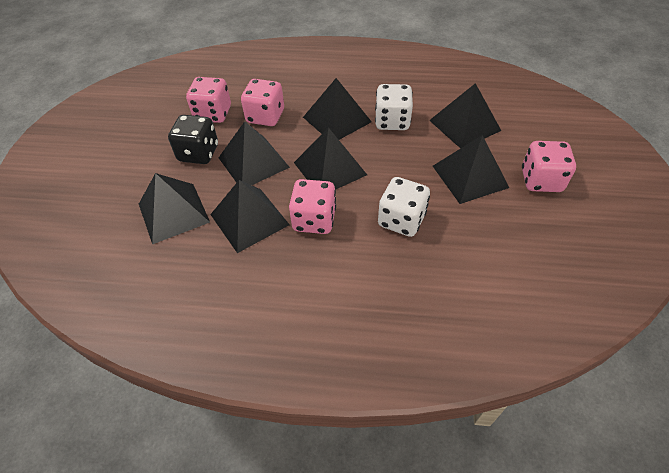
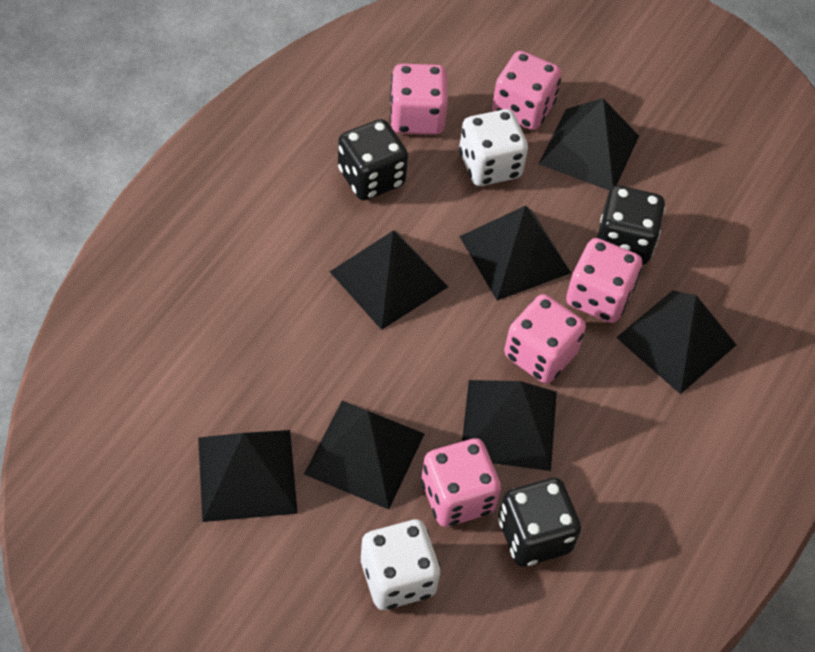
black dice: 1 -> 3
pink dice: 4 -> 5

